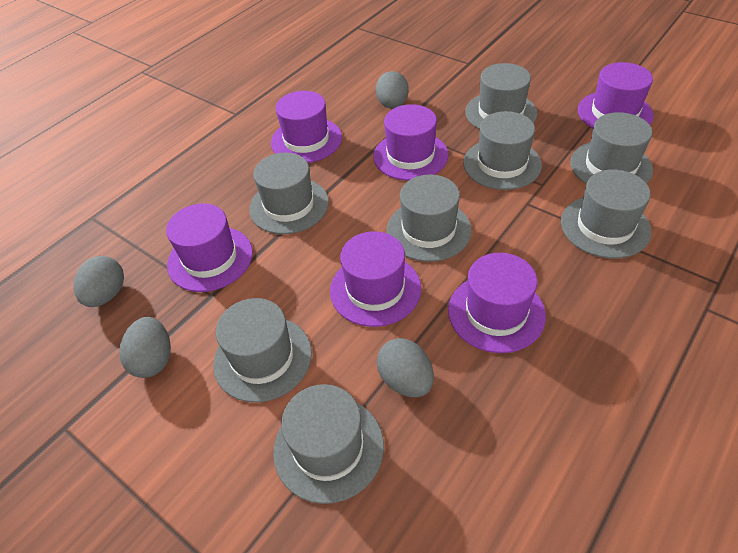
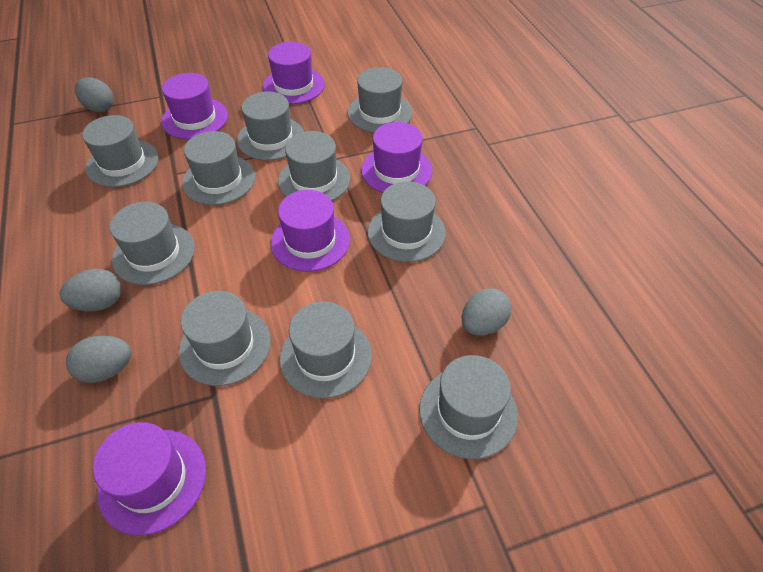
grey hat: 8 -> 10
purple hat: 6 -> 5

